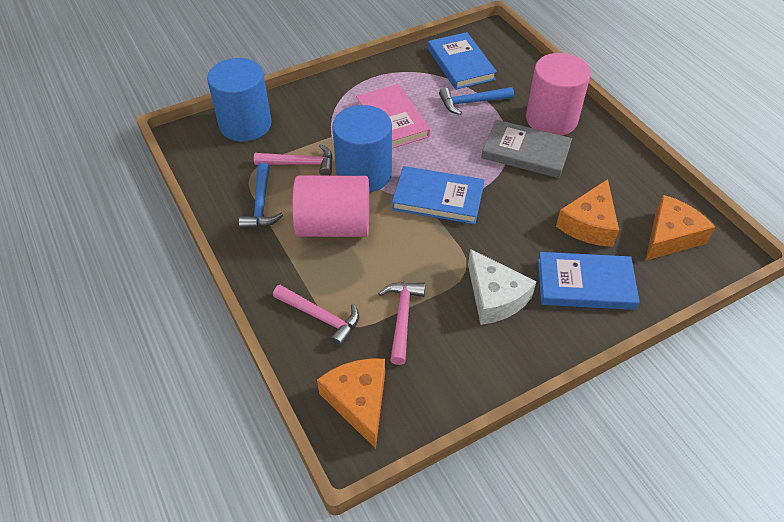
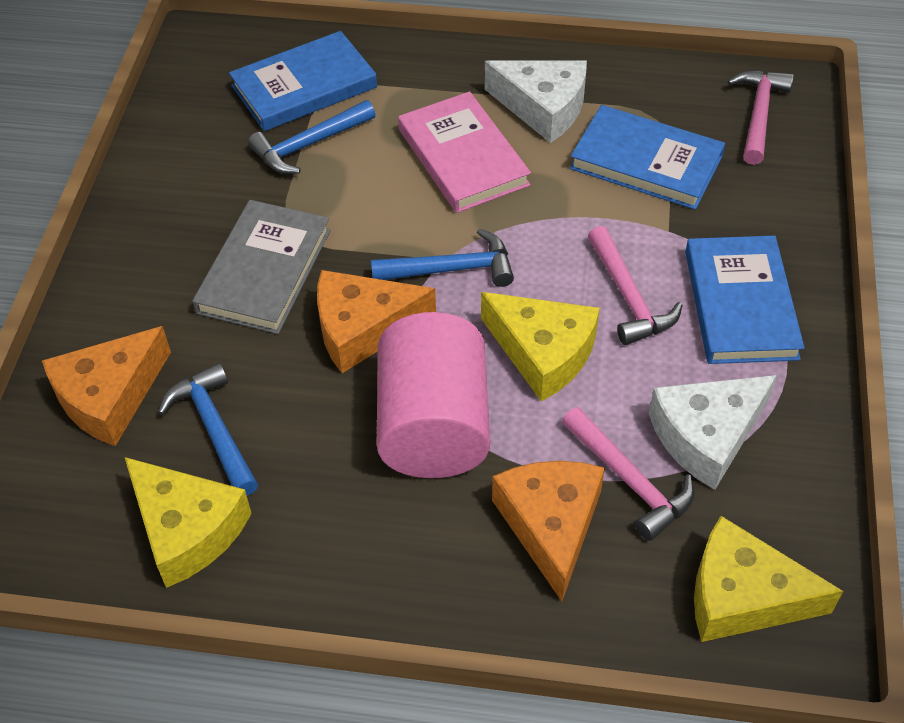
blue cylinder: 2 -> 0
blue hammer: 2 -> 3
pink cylinder: 2 -> 1
white cheese: 1 -> 2
yellow cheese: 0 -> 3

